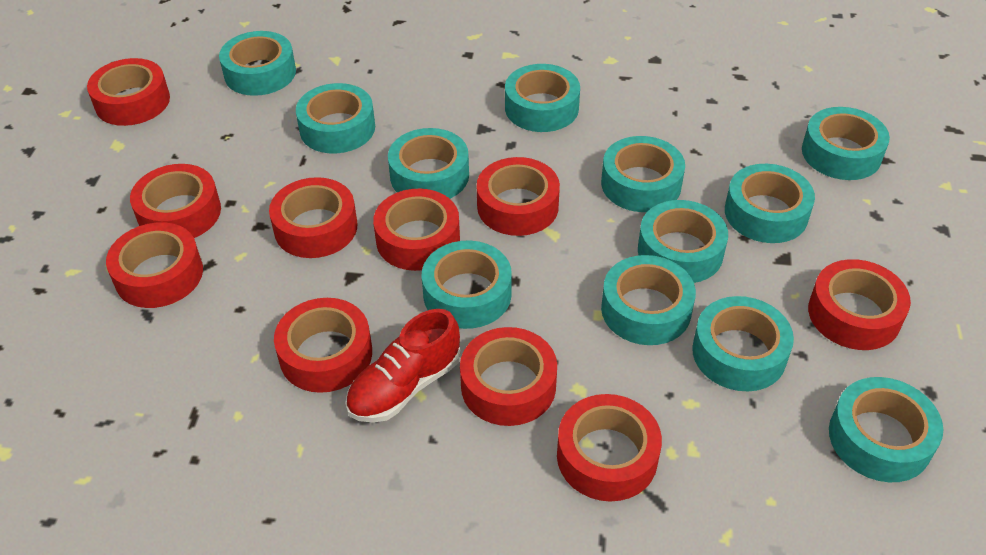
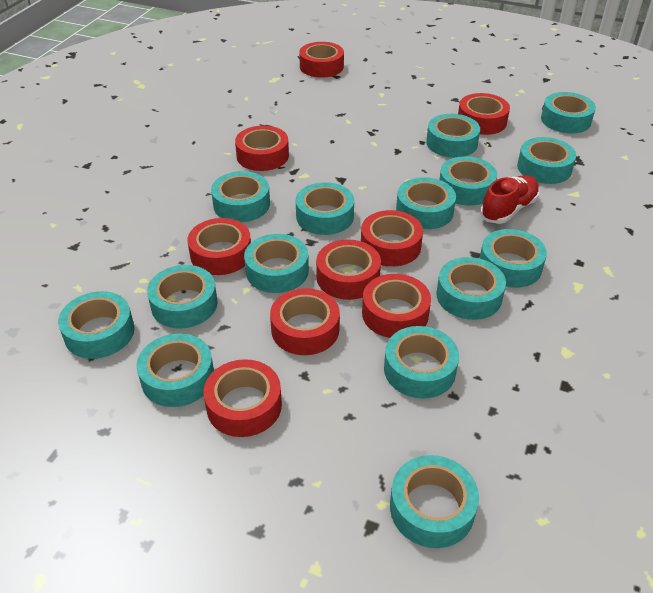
red tape: 10 -> 9
turquoise tape: 12 -> 15

